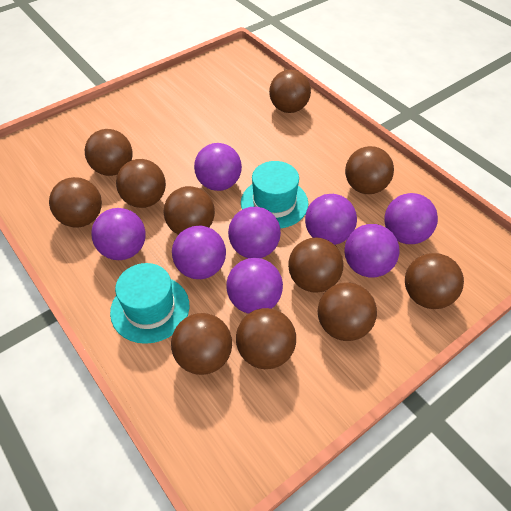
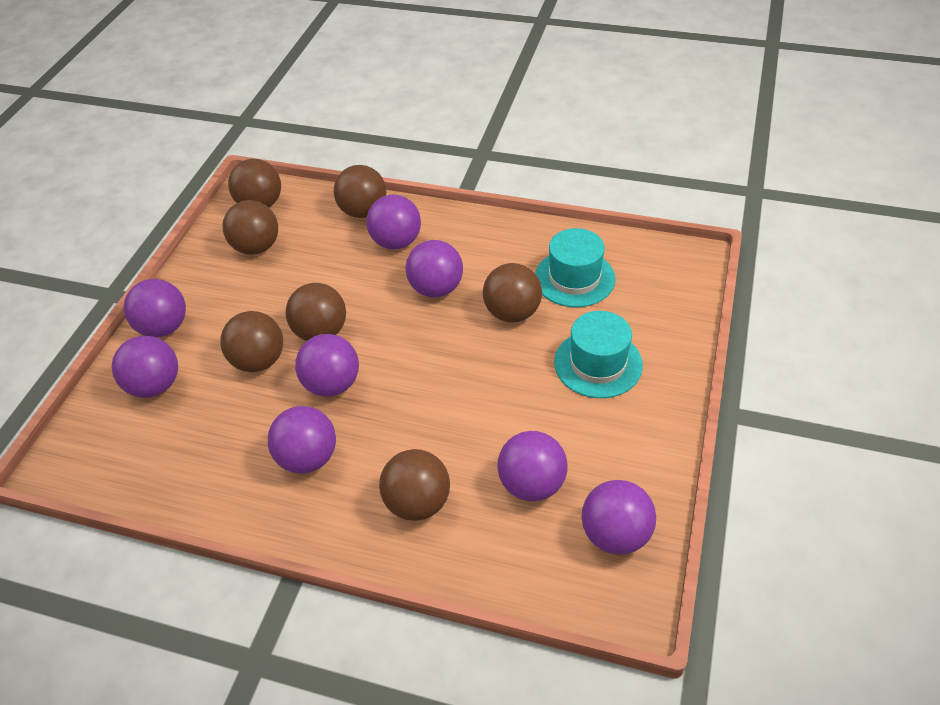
brown ball: 11 -> 7

